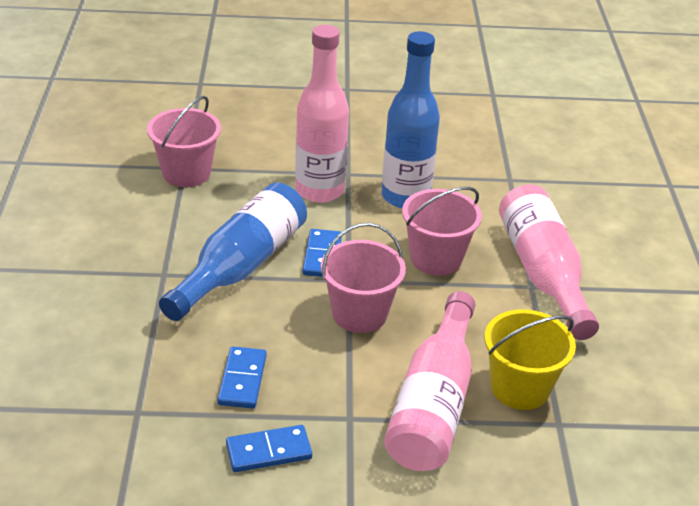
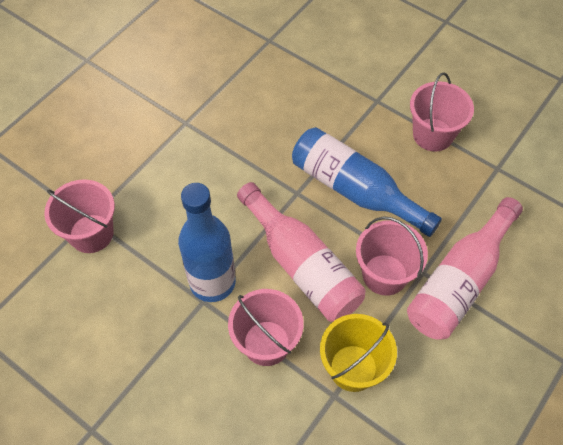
blue domino: 3 -> 0
pink bottle: 3 -> 2
pink bucket: 3 -> 4

